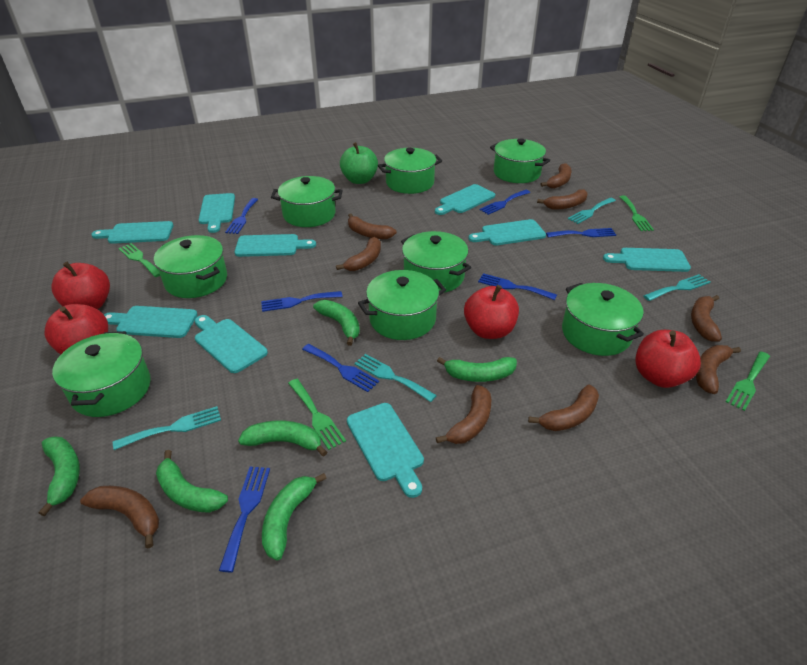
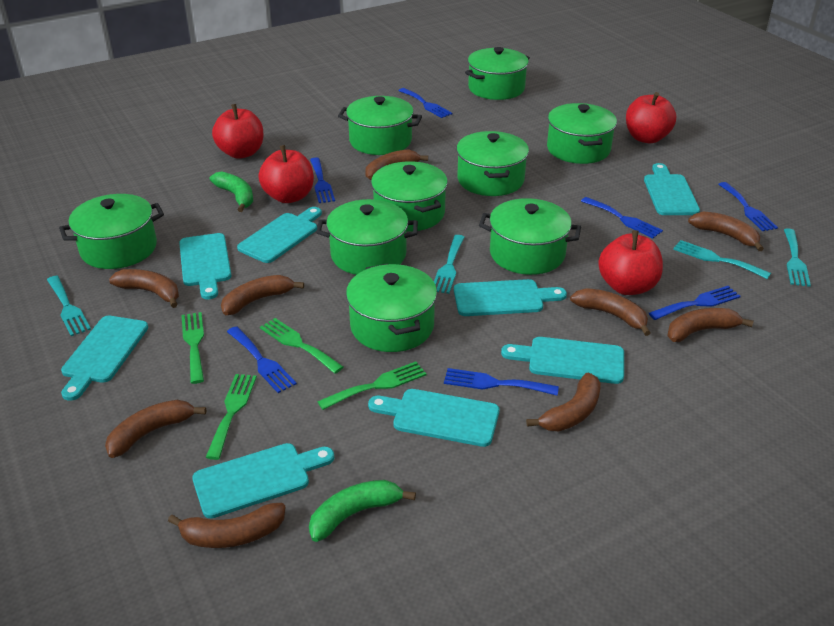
green apple: 1 -> 0
green banana: 6 -> 2
green pot: 8 -> 9
turquoise cutting board: 9 -> 8

